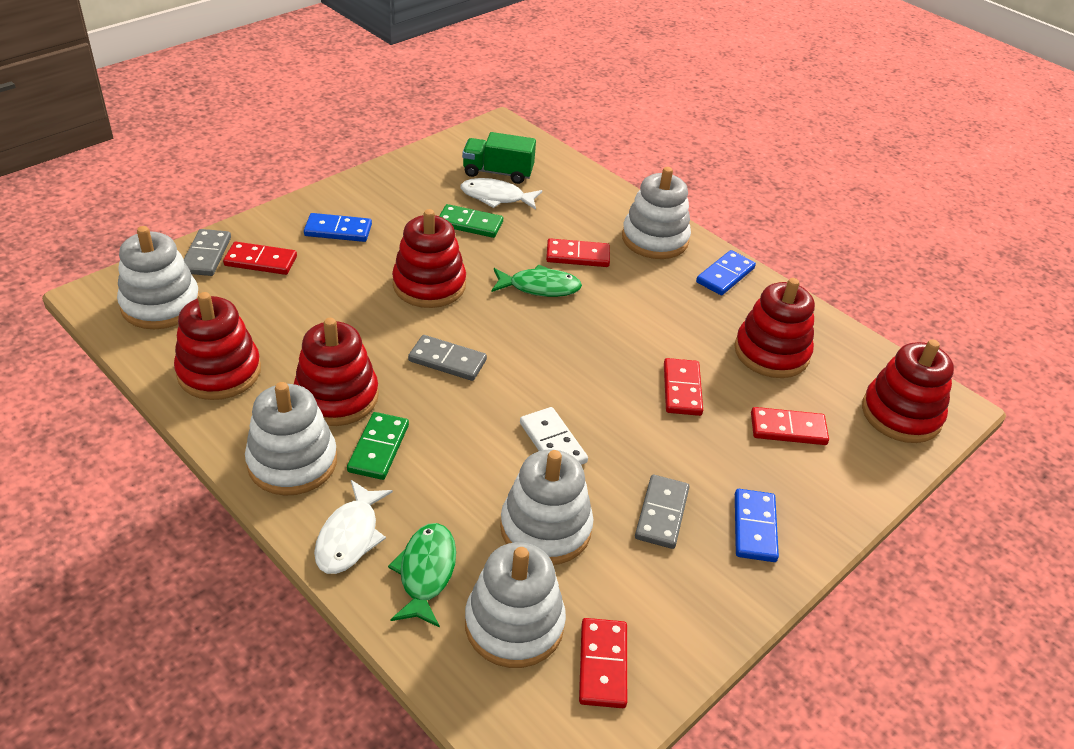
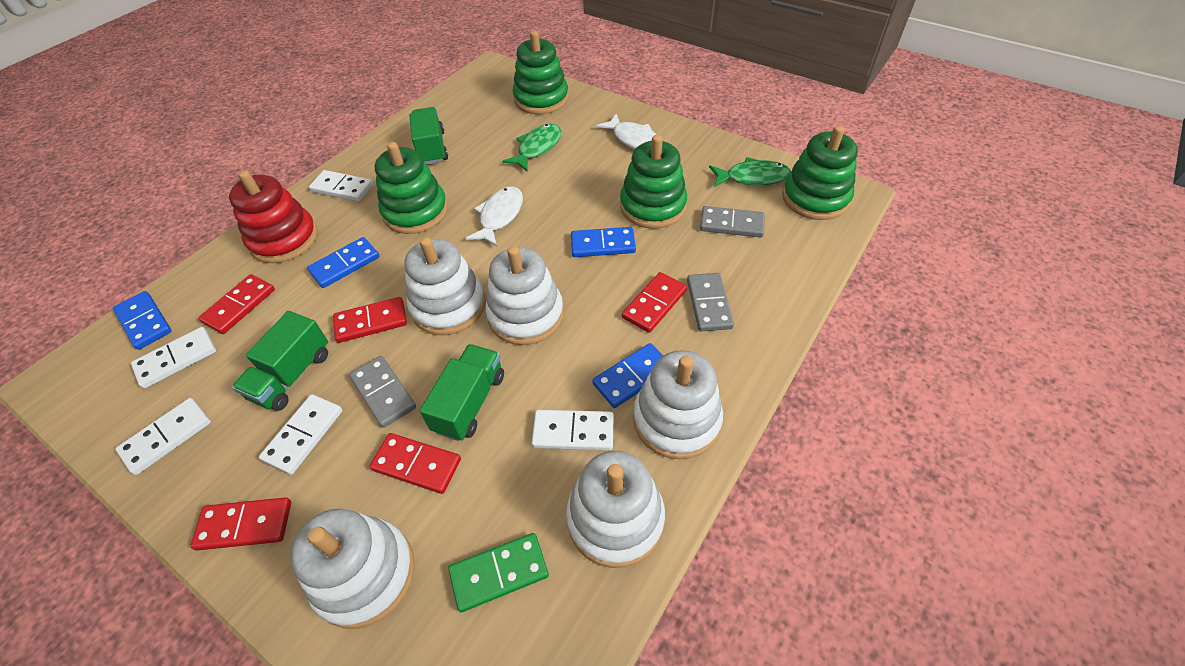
blue domino: 3 -> 4
green domino: 2 -> 1
green stacking toy: 0 -> 4
green truck: 1 -> 3
red stacking toy: 5 -> 1
white domino: 1 -> 5

